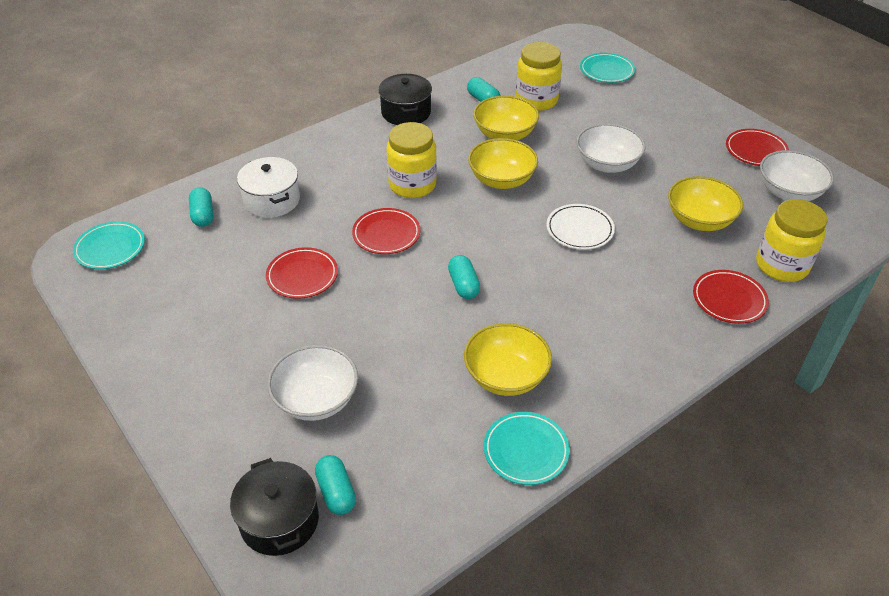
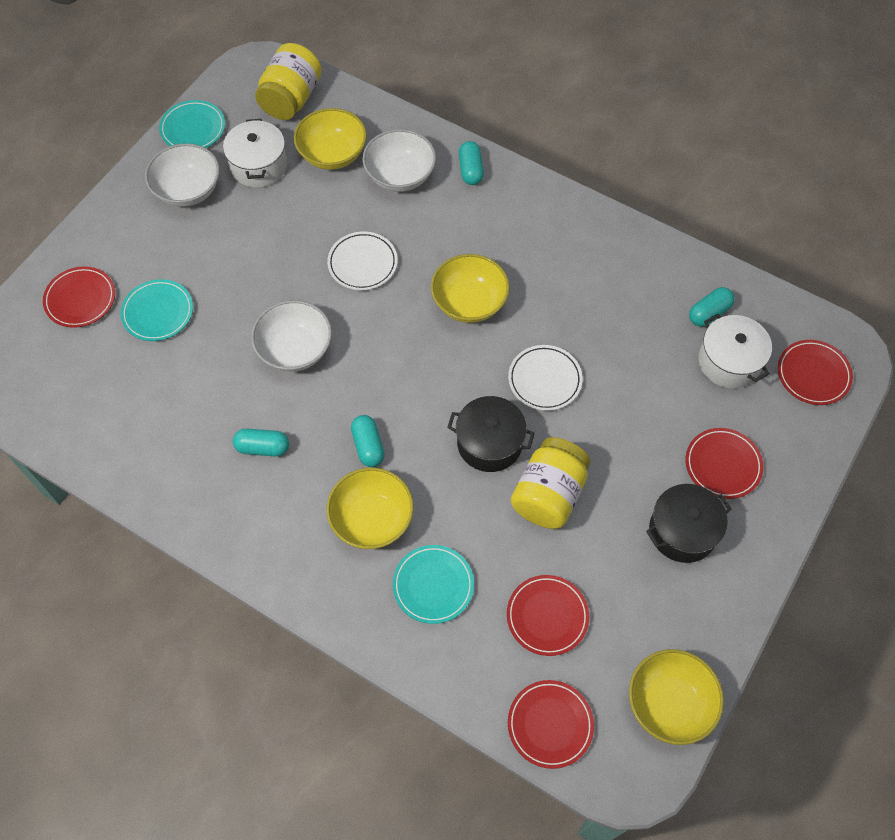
red plate: 4 -> 5
white plate: 1 -> 2
white pot: 1 -> 2
yellow jar: 3 -> 2

